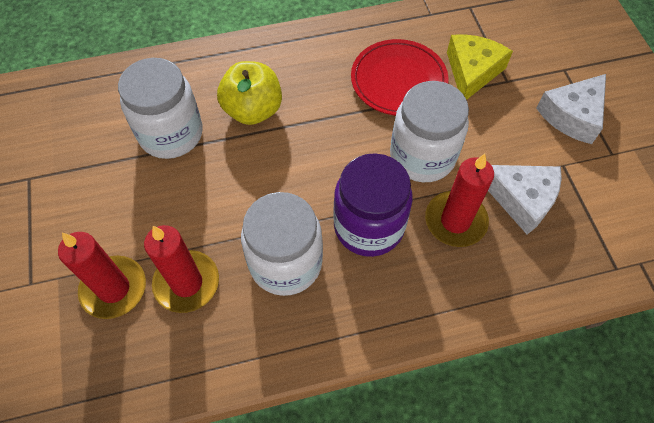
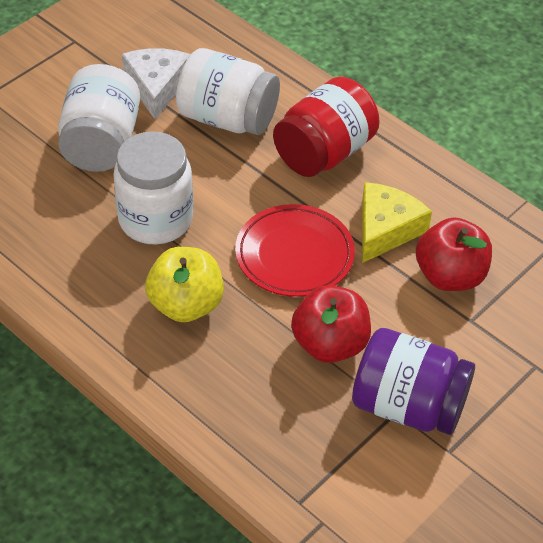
red apple: 0 -> 2
red candle: 3 -> 0
red jar: 0 -> 1
white cheese: 2 -> 1

